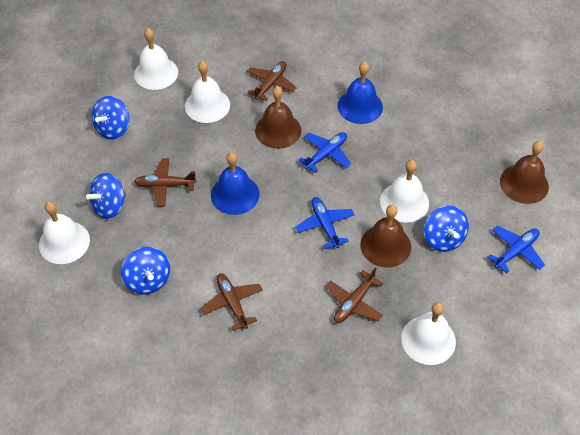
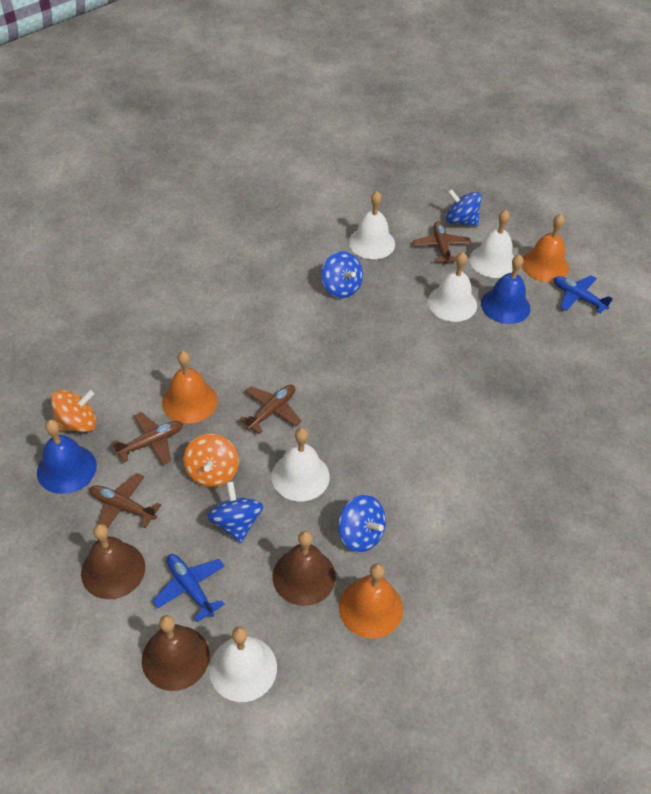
blue plane: 3 -> 2
orange bell: 0 -> 3
orange spinning top: 0 -> 2

